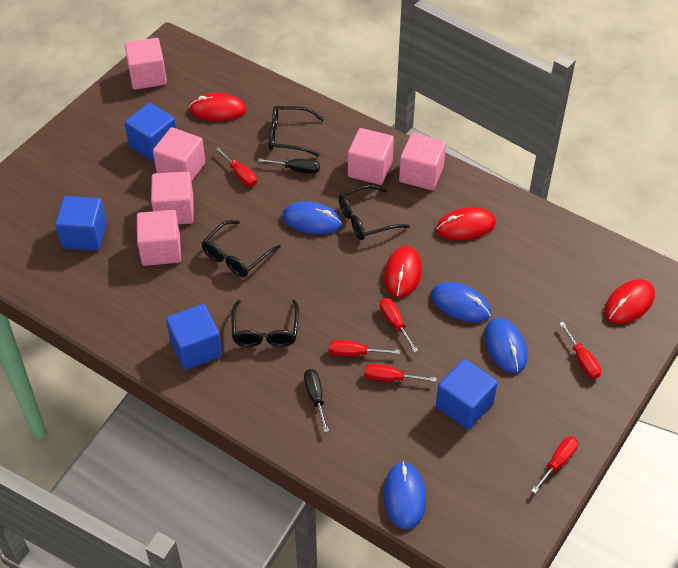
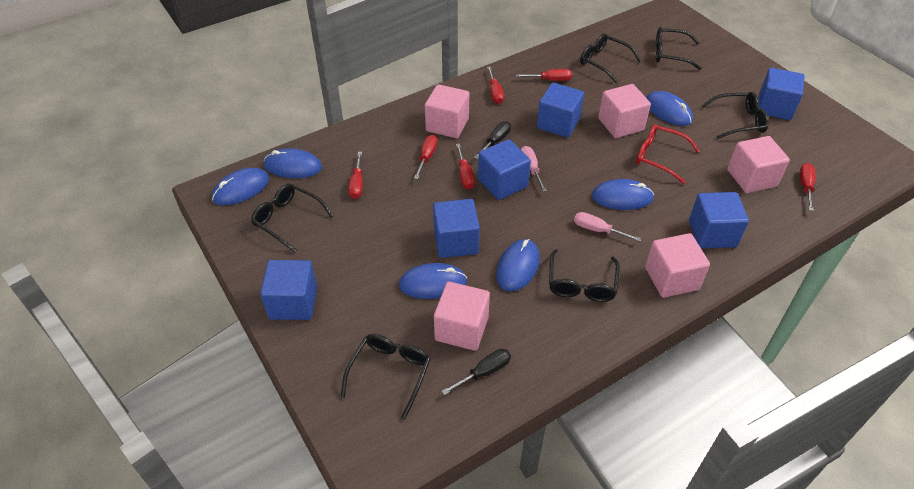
black glasses: 4 -> 6
blue cube: 4 -> 6
blue mouse: 4 -> 6
pink cube: 6 -> 5
pink screwdriver: 0 -> 2
red glasses: 0 -> 1
red mouse: 4 -> 0

